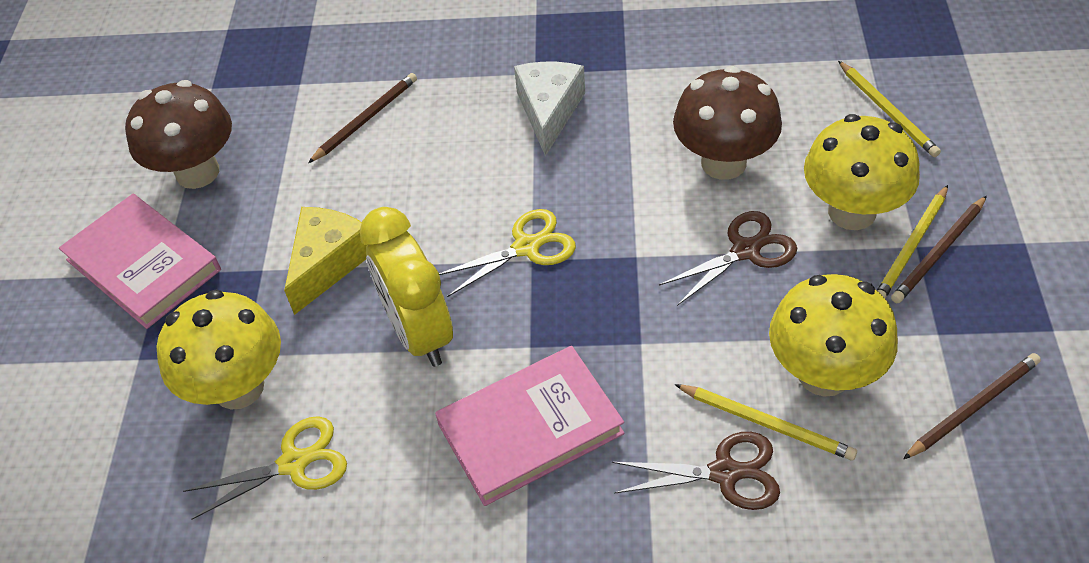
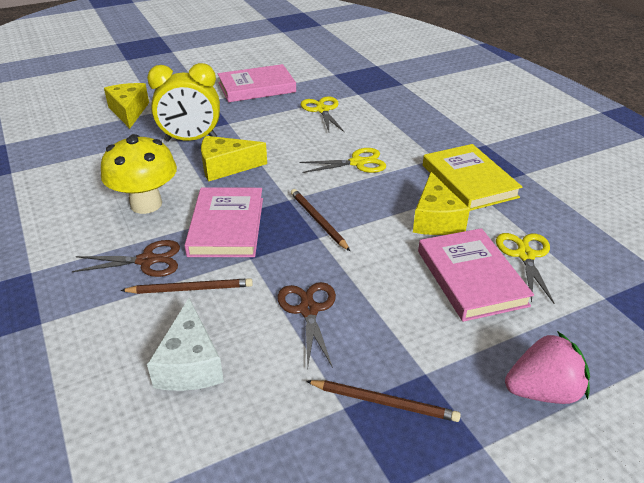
brown mushroom: 2 -> 0
pink book: 2 -> 3
pink strawberry: 0 -> 1
yellow book: 0 -> 1
yellow cheese: 1 -> 3
yellow mushroom: 3 -> 1
yellow pencil: 3 -> 0
yellow scissors: 2 -> 3

